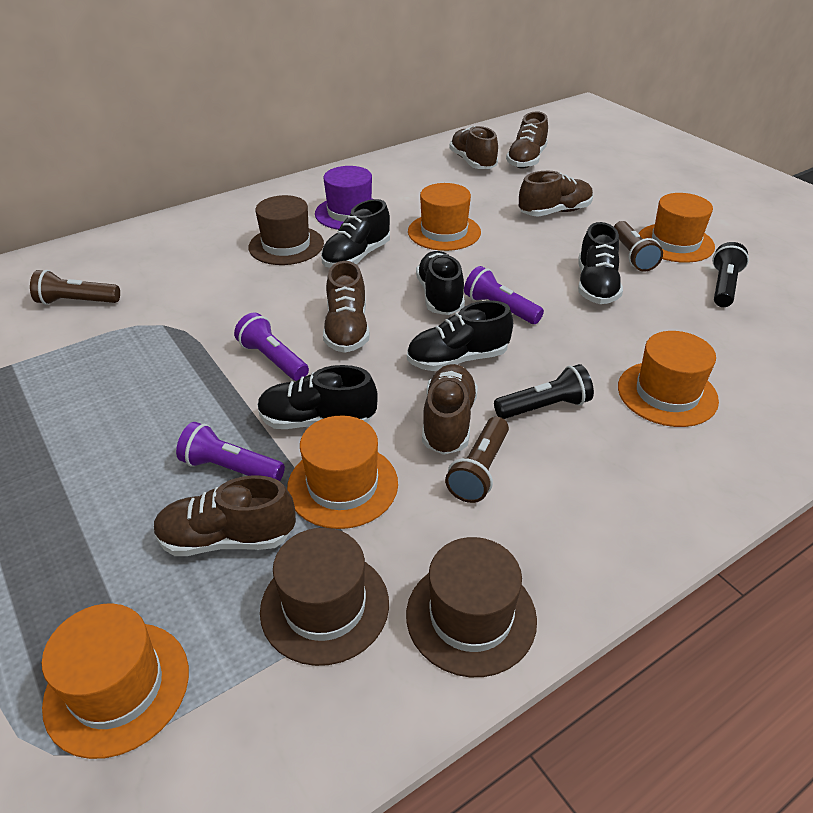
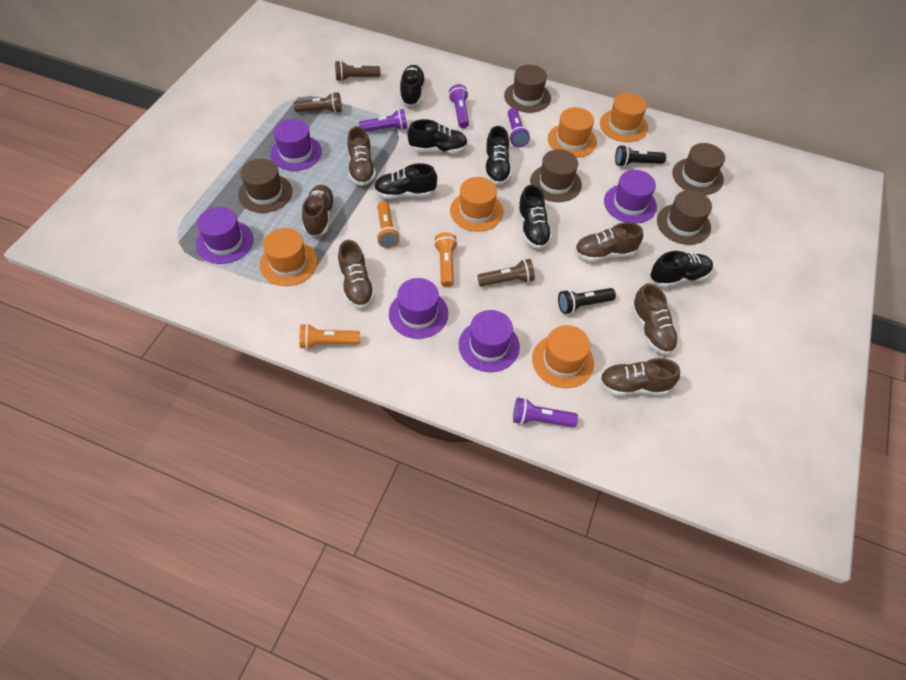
black shoe: 5 -> 6
brown hat: 3 -> 5
orange flashlight: 0 -> 3
purple flashlight: 3 -> 4
purple hat: 1 -> 5

